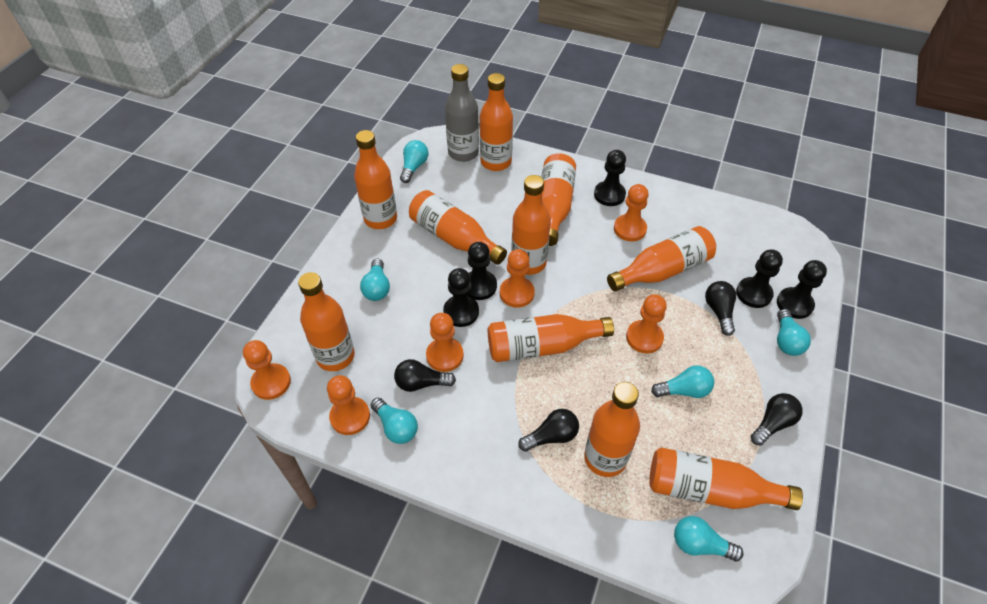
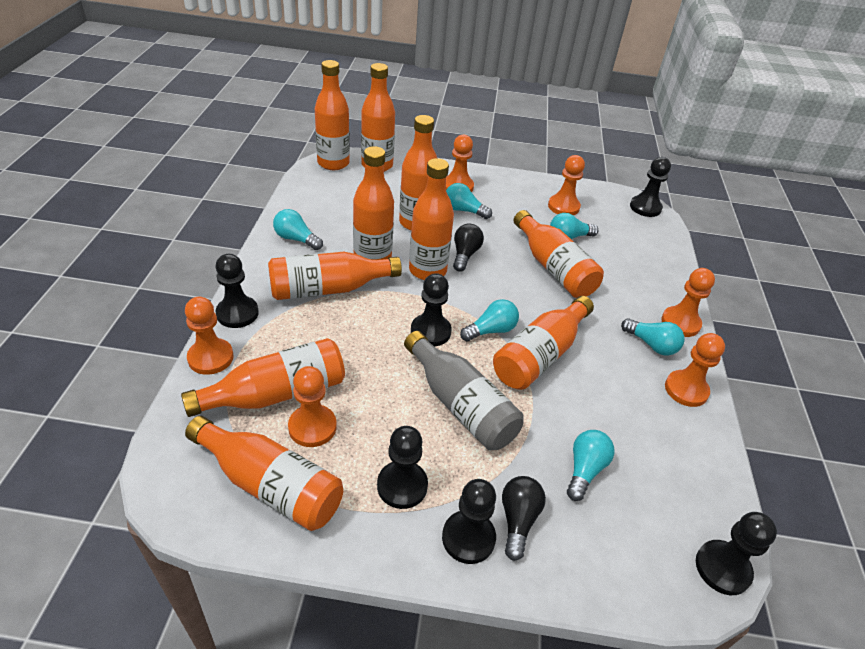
black light bulb: 4 -> 2
black pawn: 5 -> 6

